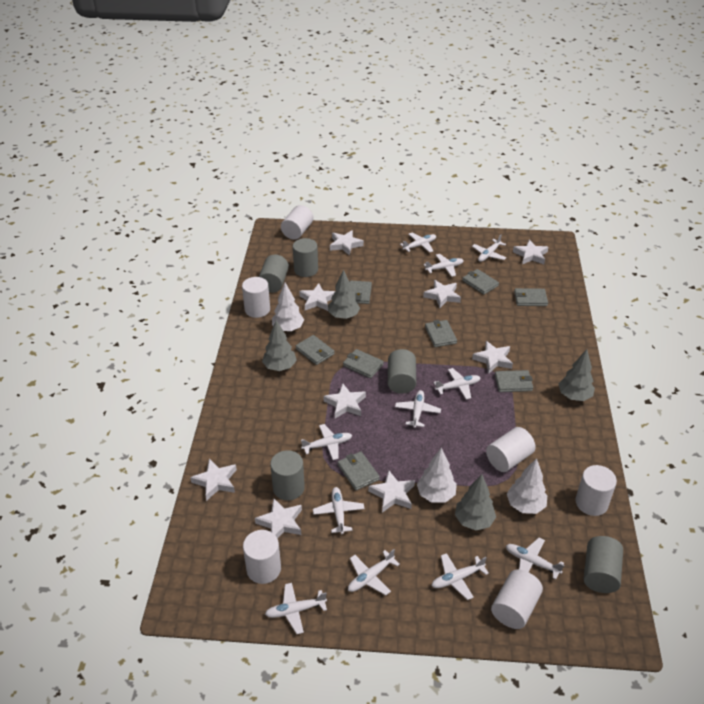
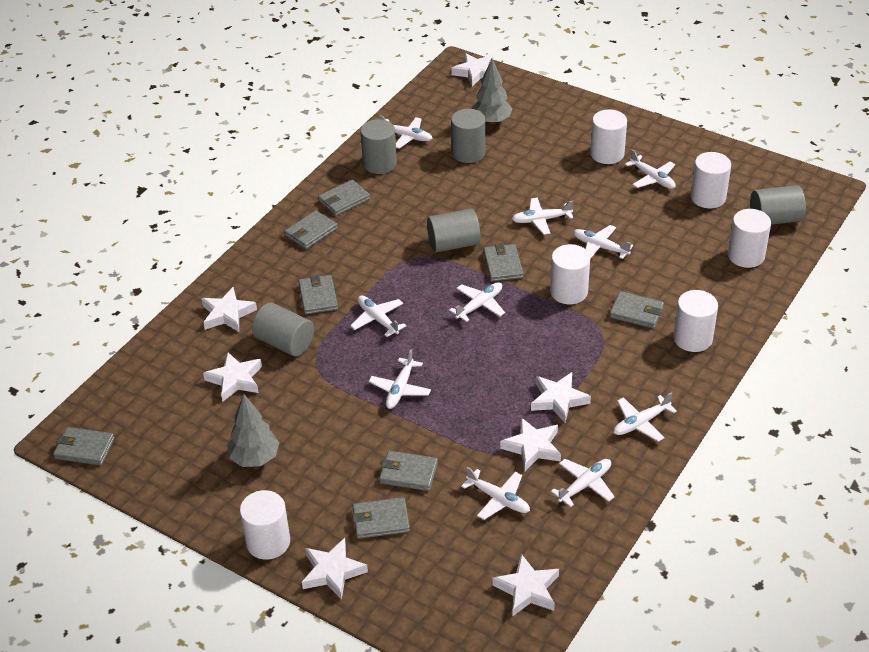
grey tree: 4 -> 2
white plane: 11 -> 10
white star: 9 -> 7
white tree: 3 -> 0

